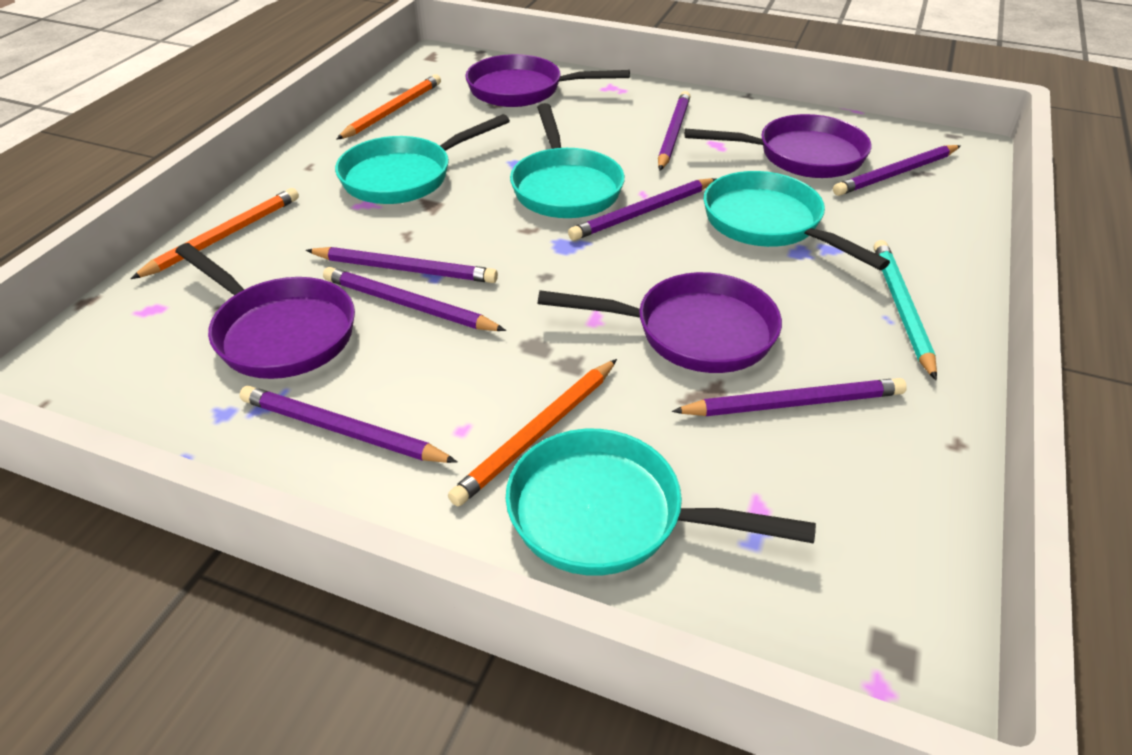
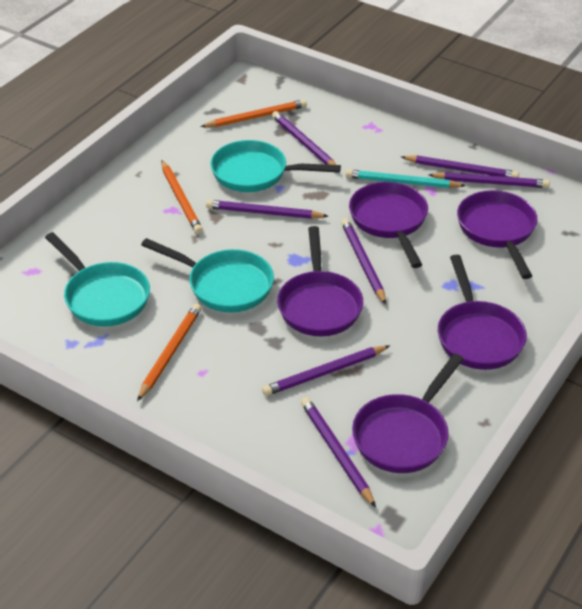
purple pan: 4 -> 5
turquoise pan: 4 -> 3

